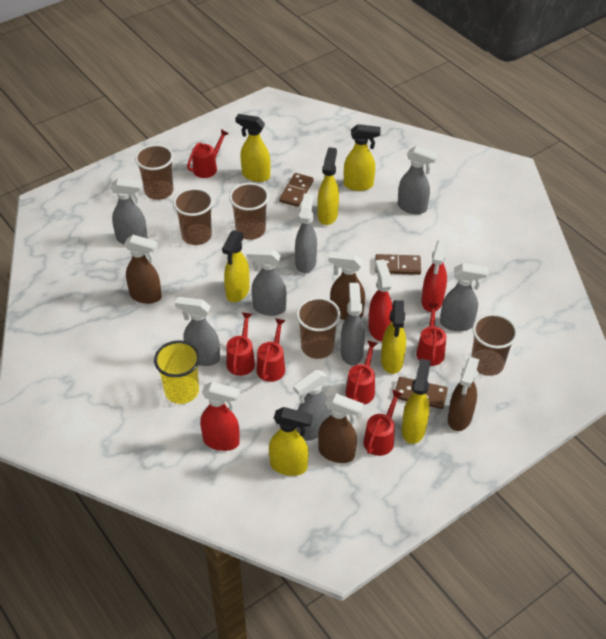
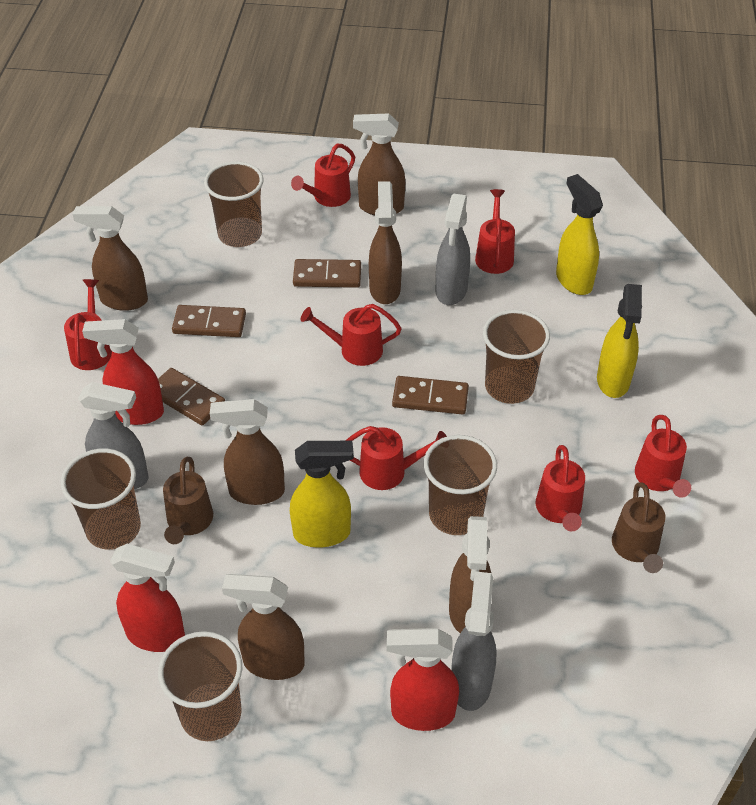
brown domino: 3 -> 4
brown spray bottle: 4 -> 6
brown watering can: 0 -> 2
grey spray bottle: 8 -> 3
red watering can: 6 -> 7
yellow cup: 1 -> 0
yellow spray bottle: 7 -> 3

